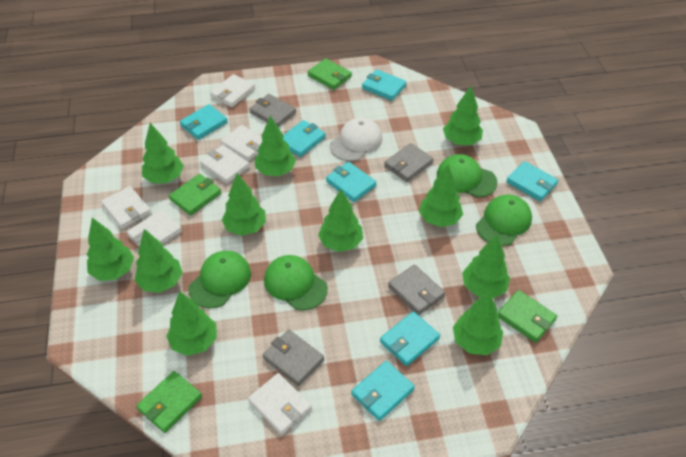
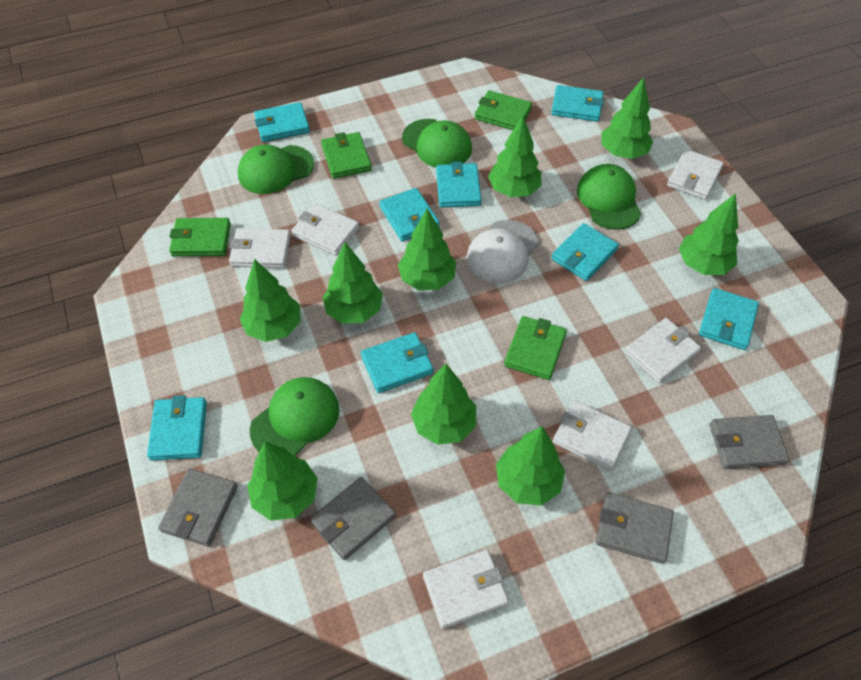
green tree: 11 -> 9
turquoise wallet: 7 -> 8

